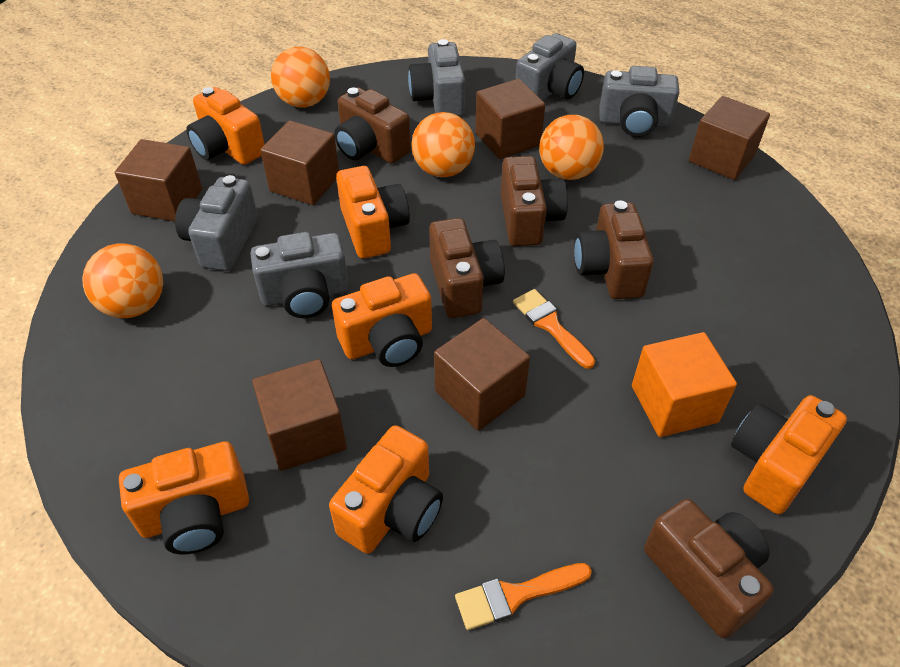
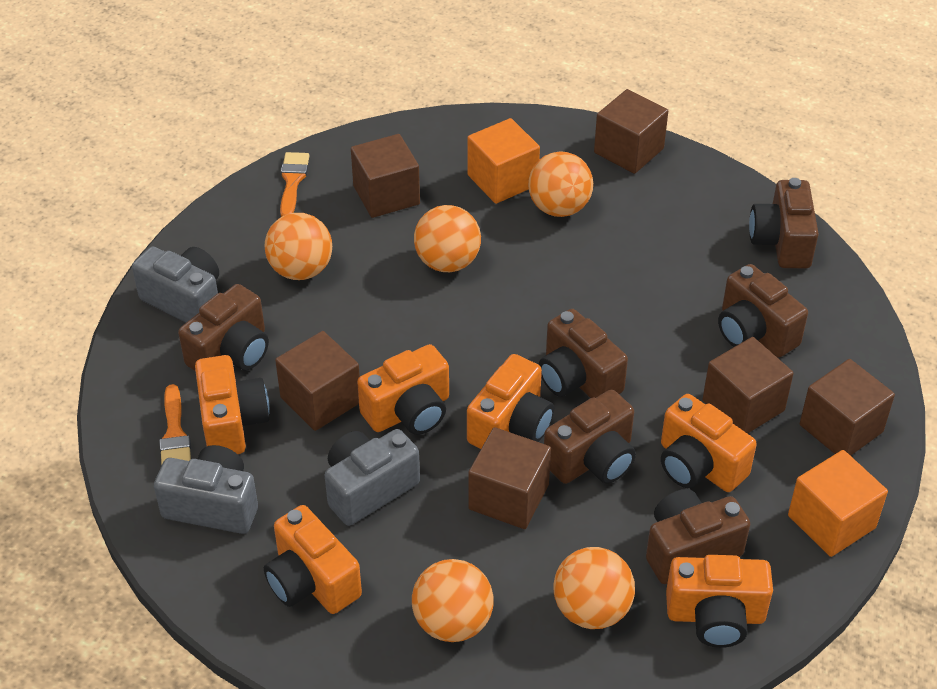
brown camera: 5 -> 6
grey camera: 5 -> 3
orange ball: 4 -> 5
orange cube: 1 -> 2

